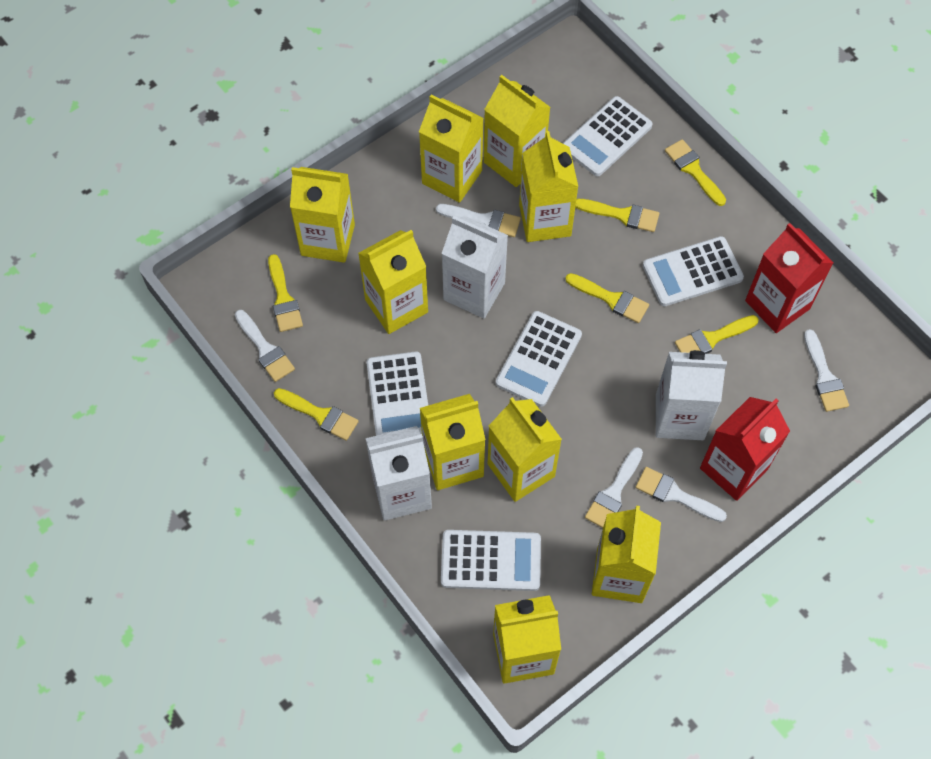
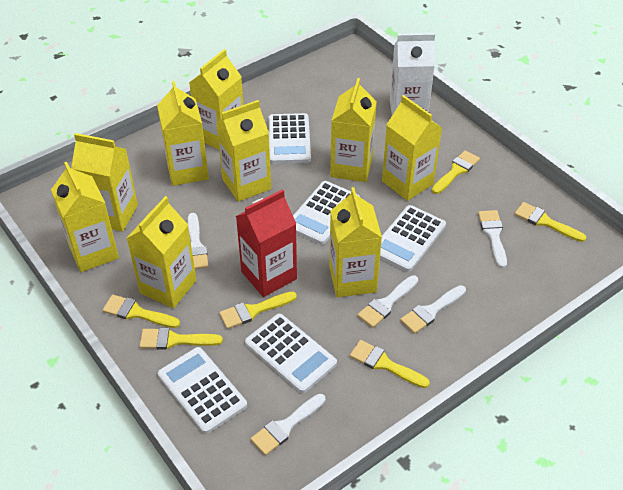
red carton: 2 -> 1
white carton: 3 -> 1

